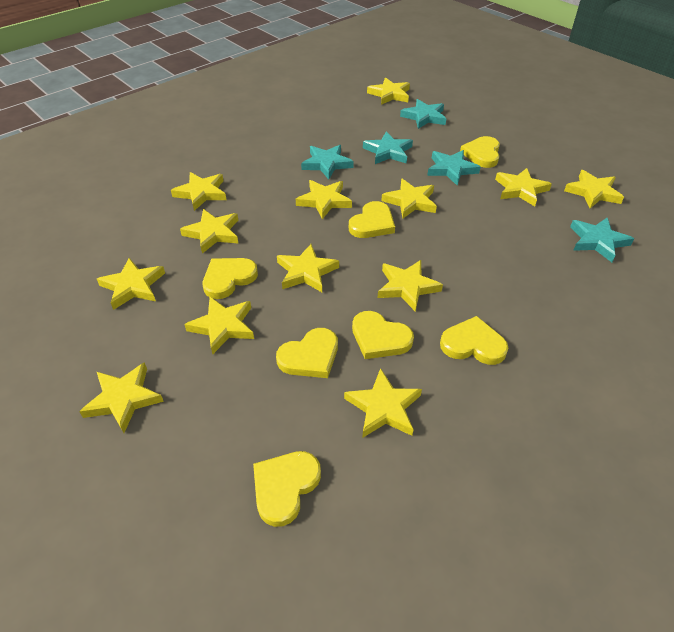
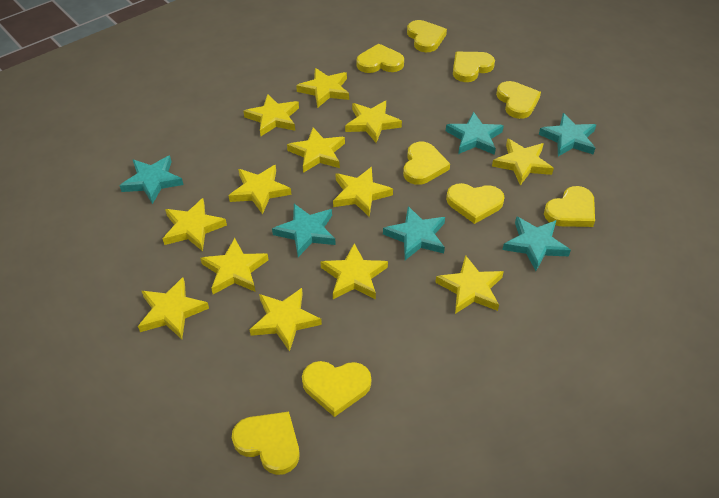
turquoise star: 5 -> 6
yellow heart: 7 -> 9

